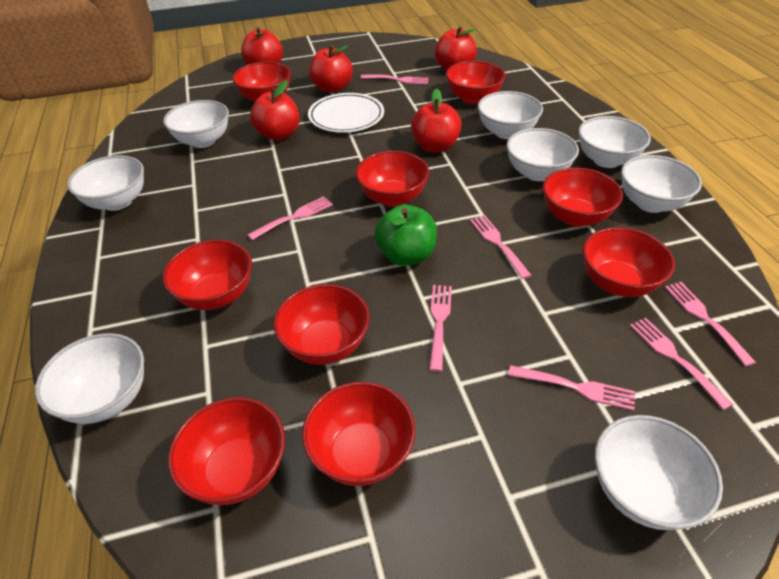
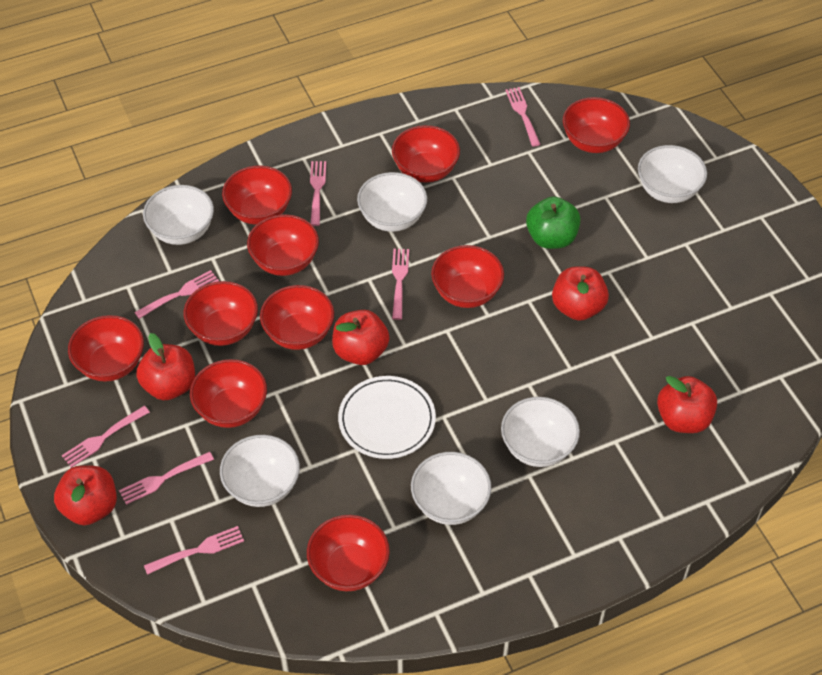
red bowl: 9 -> 10
white bowl: 8 -> 6

